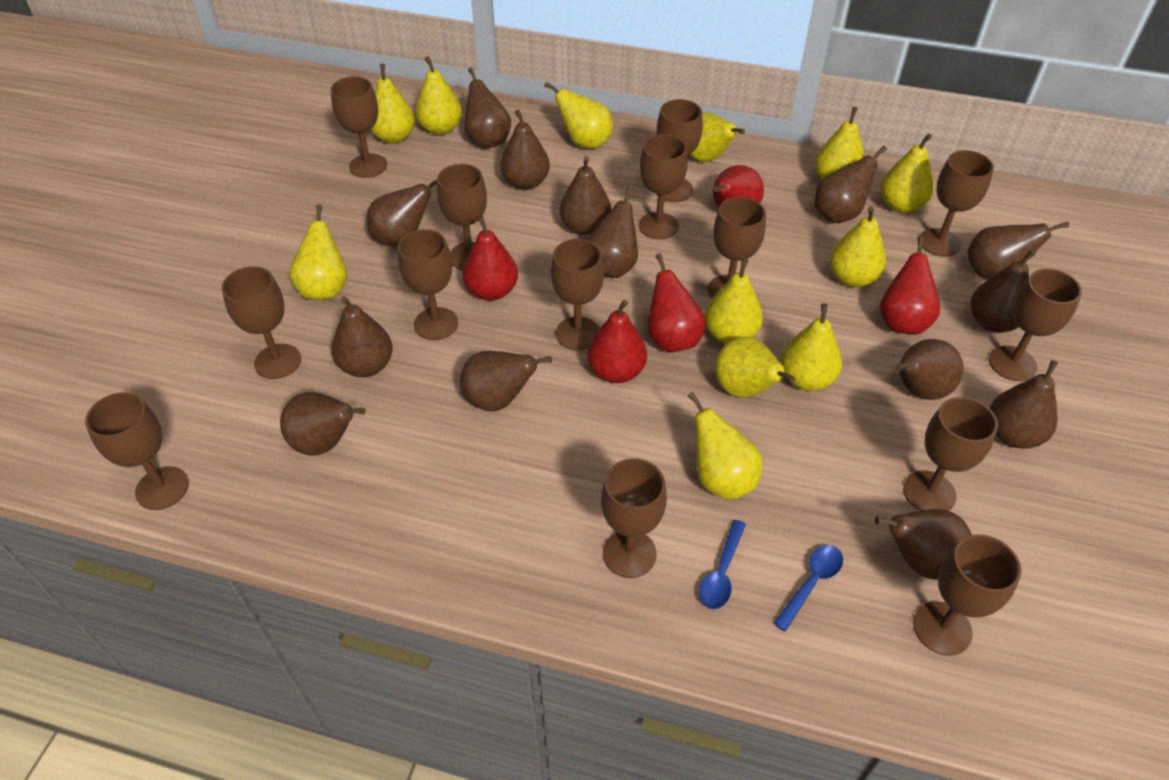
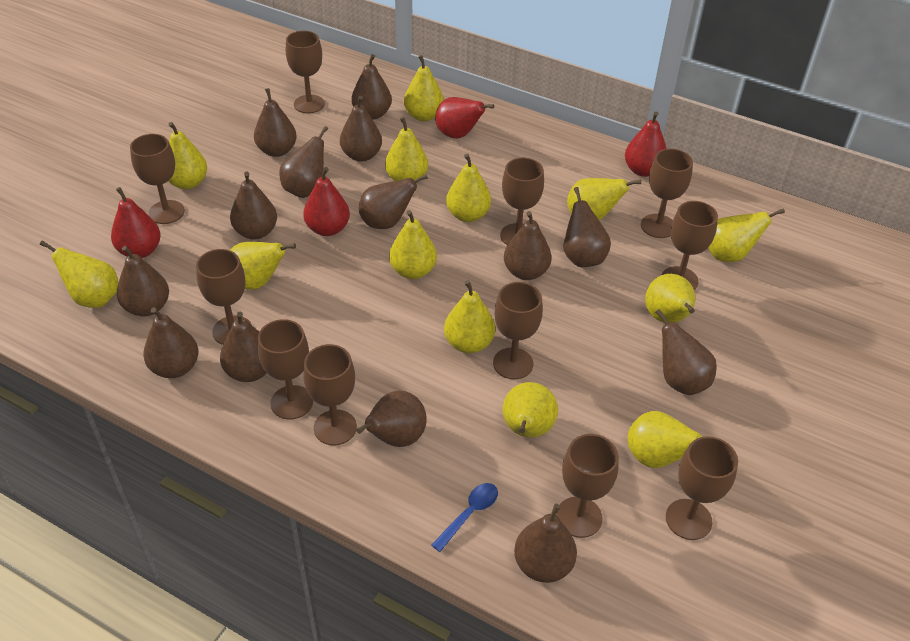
blue spoon: 2 -> 1
brown goblet: 14 -> 11
red pear: 5 -> 4
yellow pear: 12 -> 13

